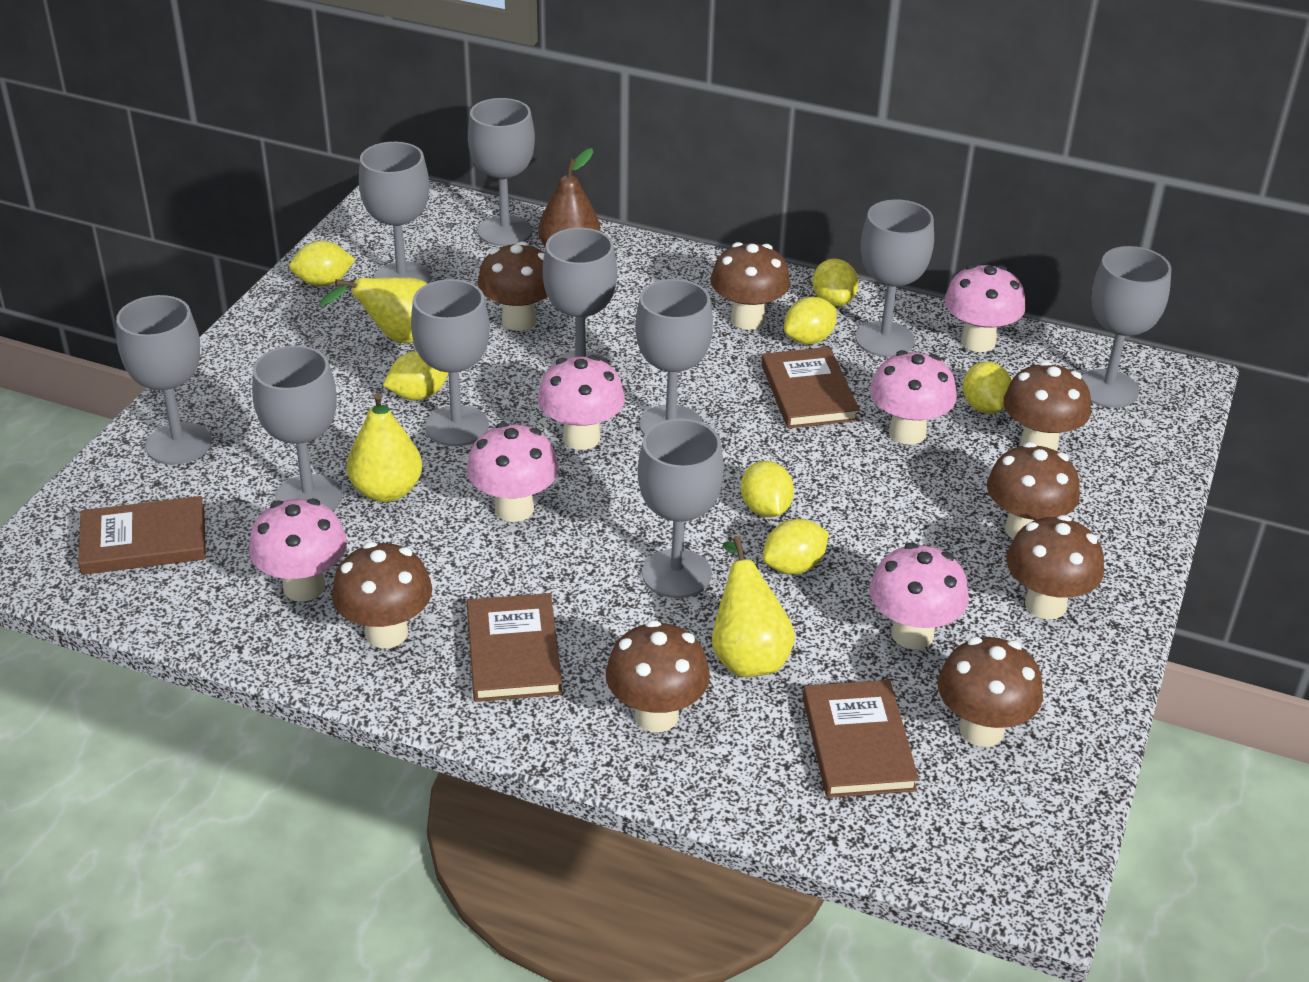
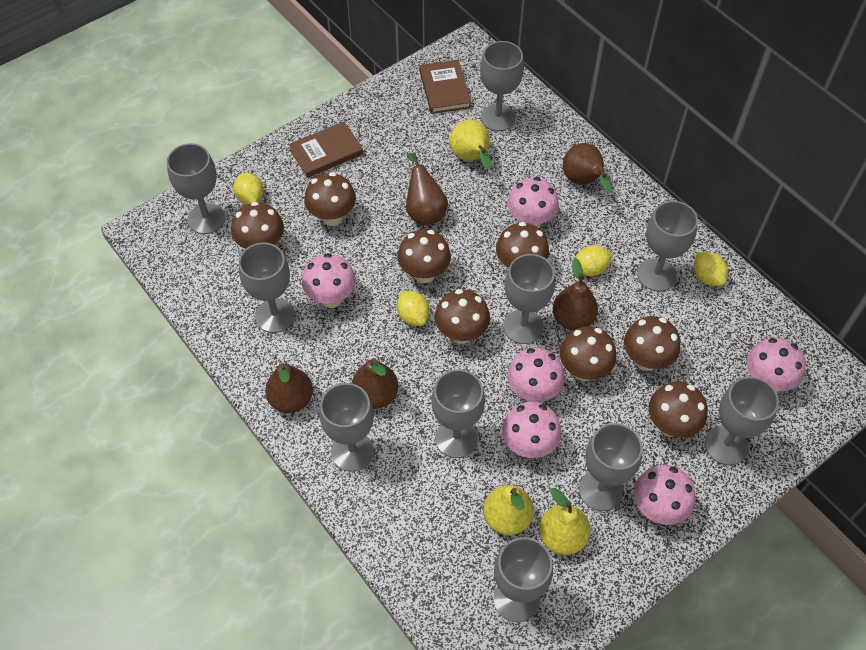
brown book: 4 -> 2
brown pear: 1 -> 5
yellow lemon: 7 -> 4

